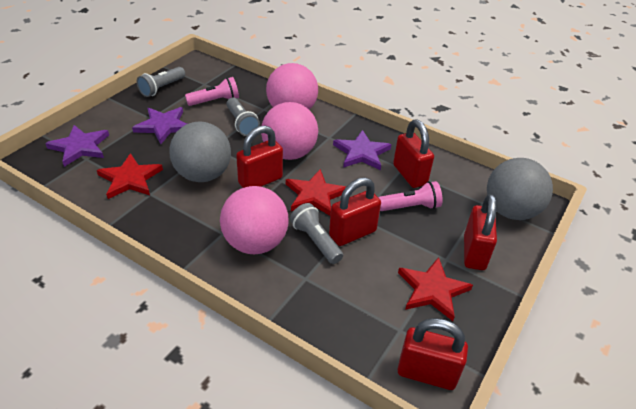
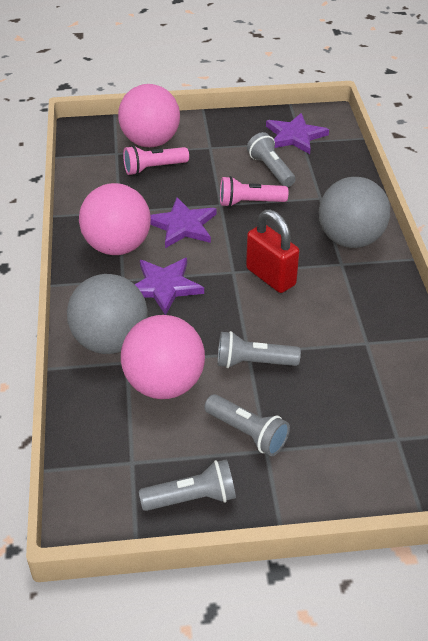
grey flashlight: 3 -> 4
red padlock: 5 -> 1
red star: 3 -> 0

